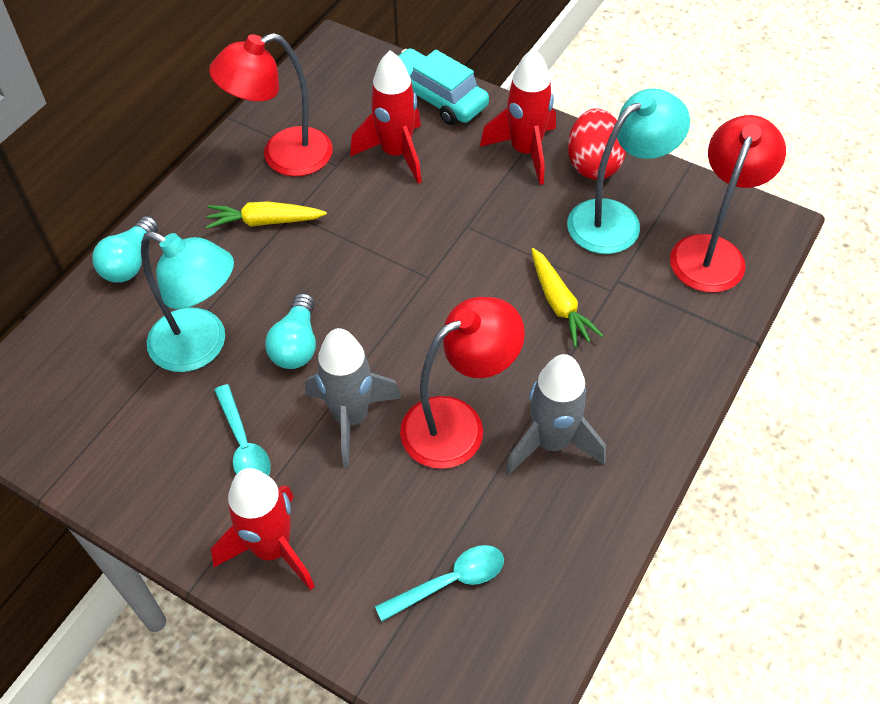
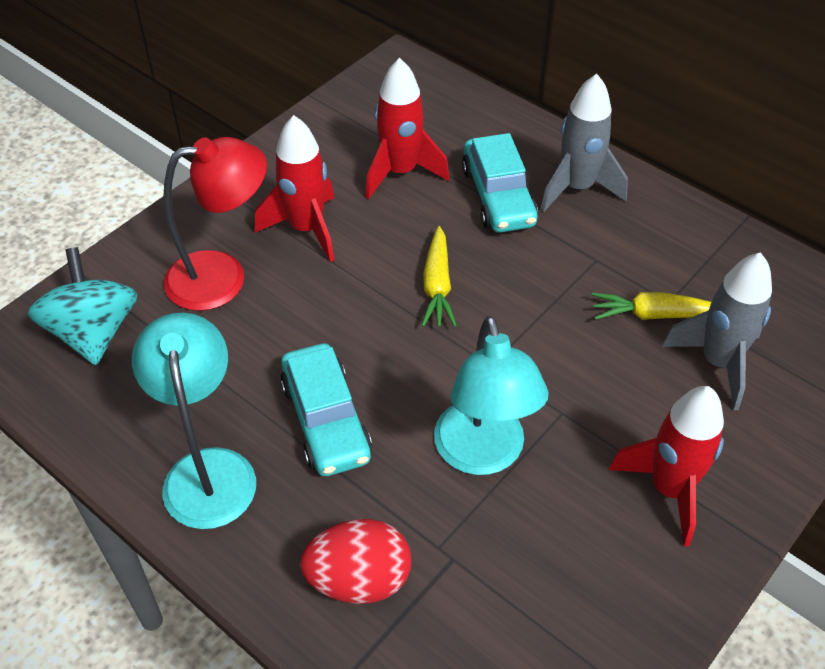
red lamp: 3 -> 1
turquoise car: 1 -> 2
turquoise light bulb: 2 -> 0
turquoise spinning top: 0 -> 1
turquoise spoon: 2 -> 0

